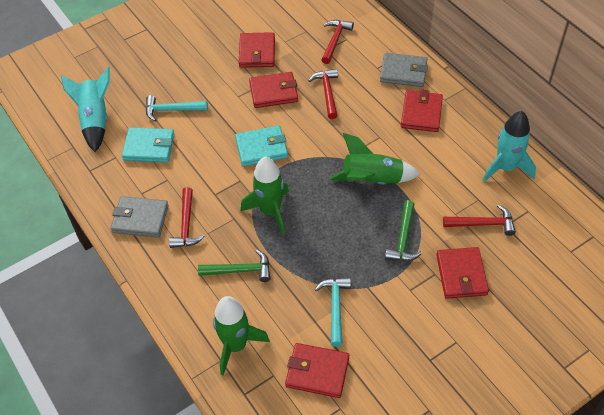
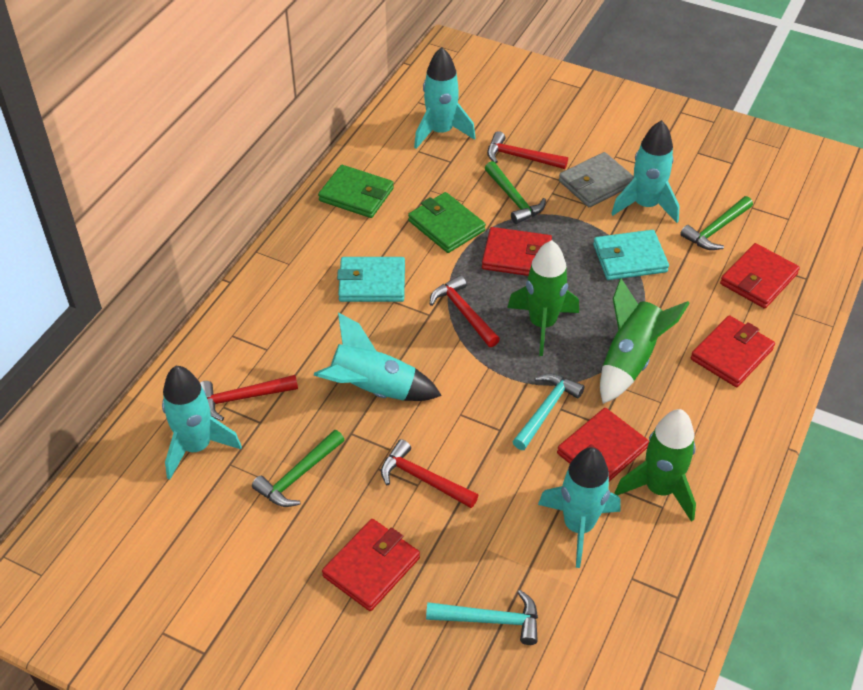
green hammer: 2 -> 3
green wallet: 0 -> 2
grey wallet: 2 -> 1
turquoise rocket: 2 -> 5

